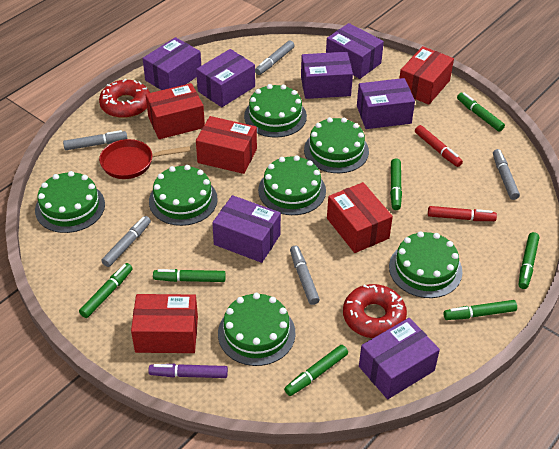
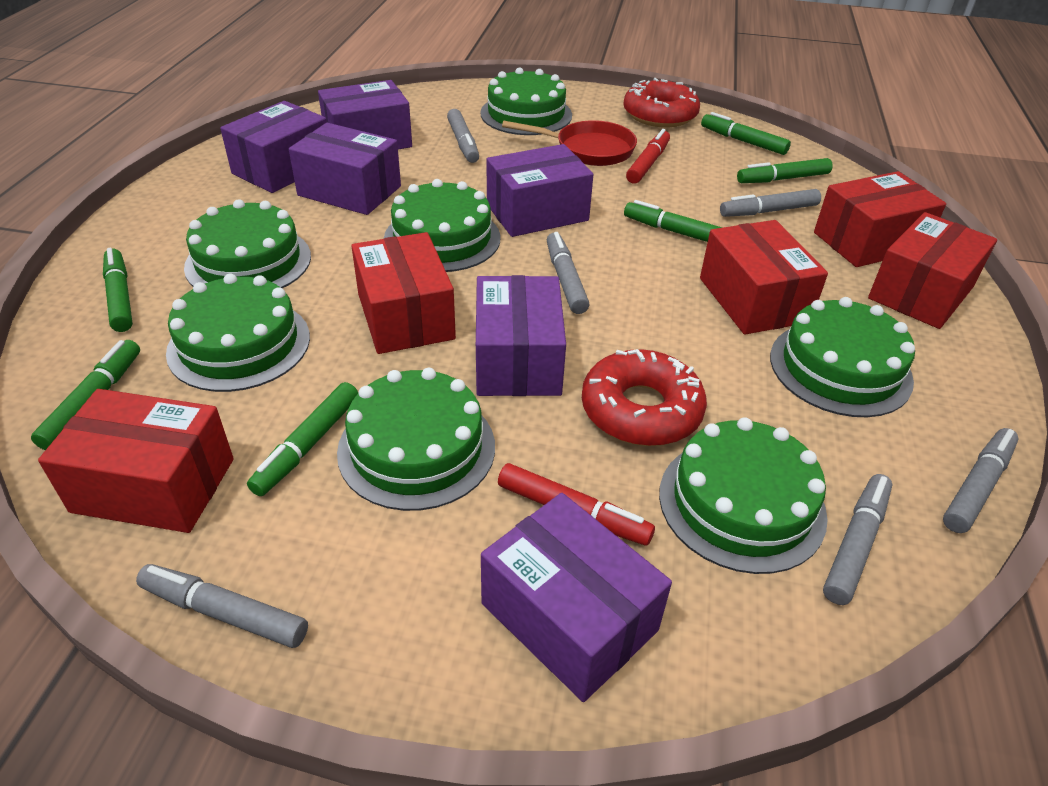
green marker: 7 -> 6
grey marker: 5 -> 6
purple box: 7 -> 6
purple marker: 1 -> 0

